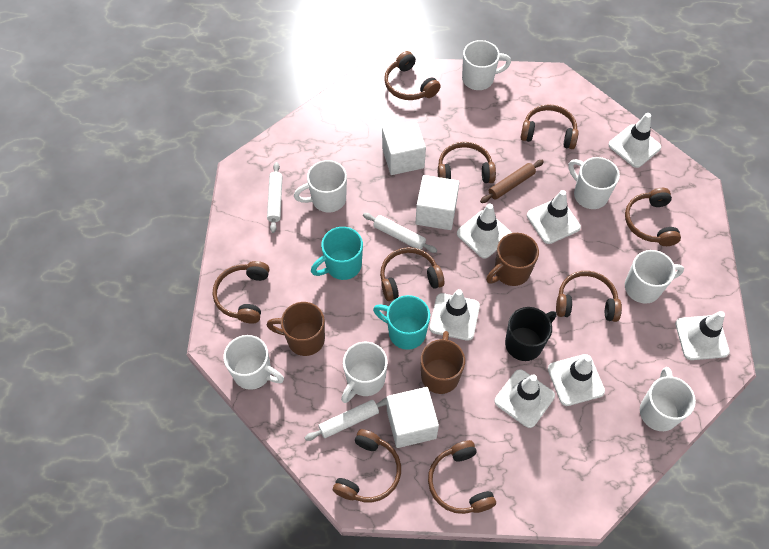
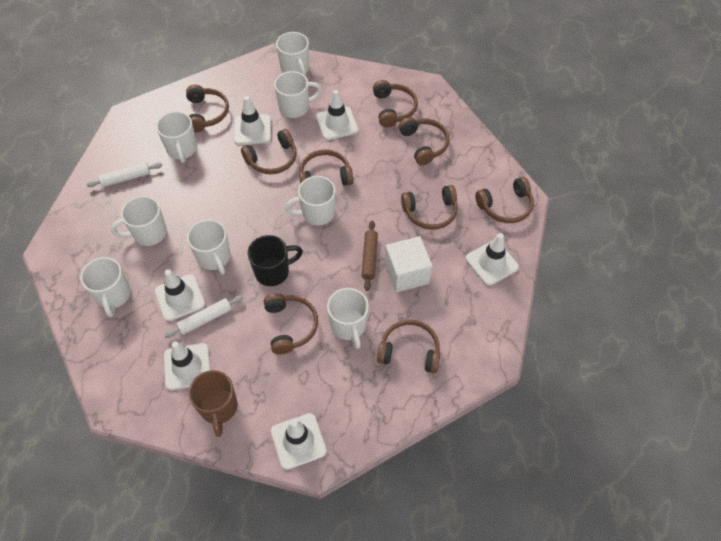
brown mug: 3 -> 1
turquoise mug: 2 -> 0
white cube: 3 -> 1
white mug: 7 -> 8
white rolling pin: 3 -> 2
white traffic cone: 7 -> 6

